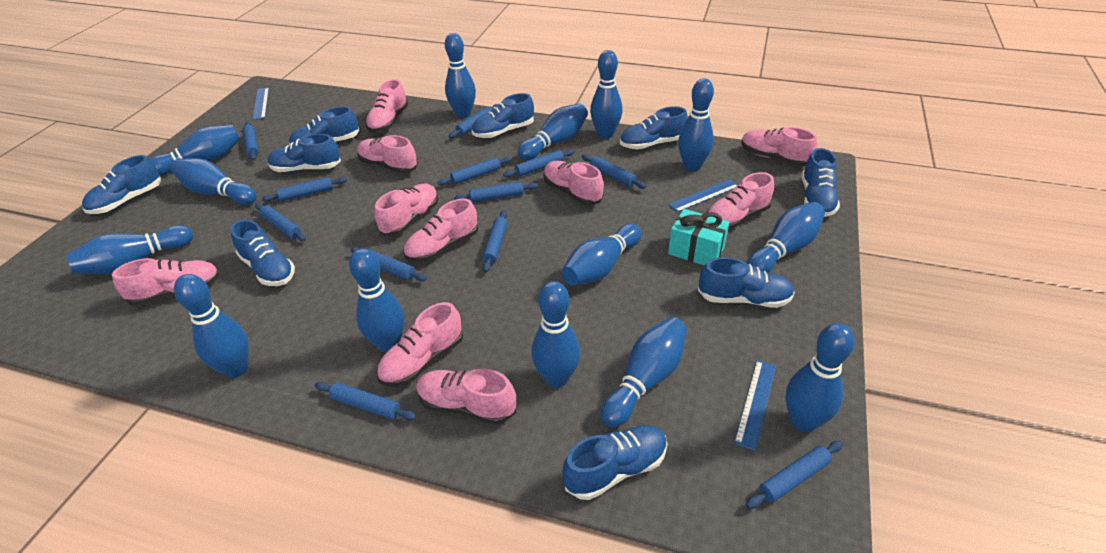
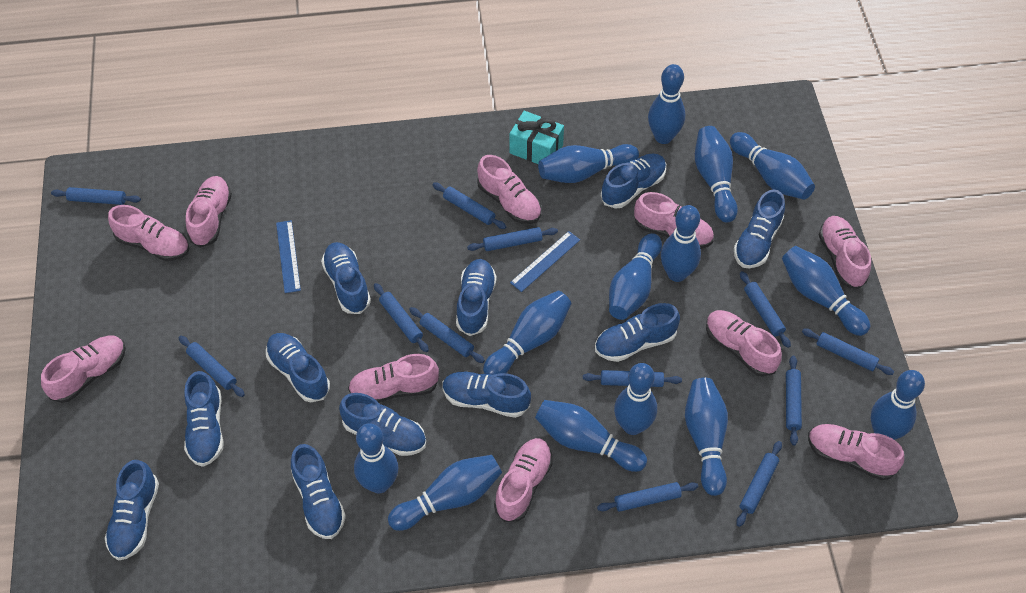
blue ruler: 3 -> 2
blue shoe: 9 -> 11

